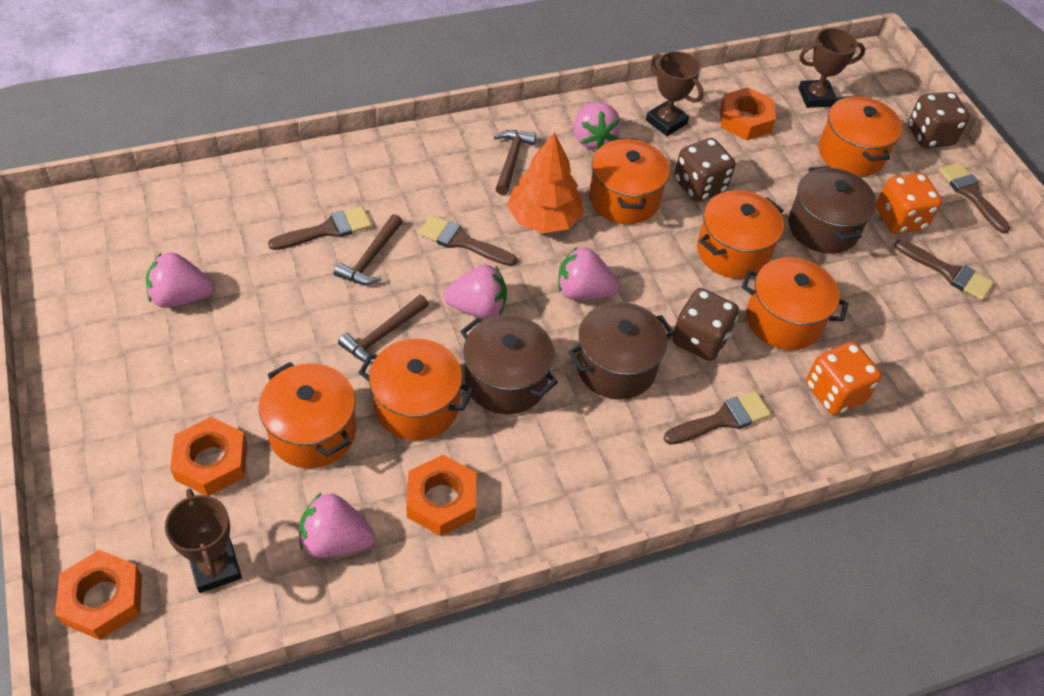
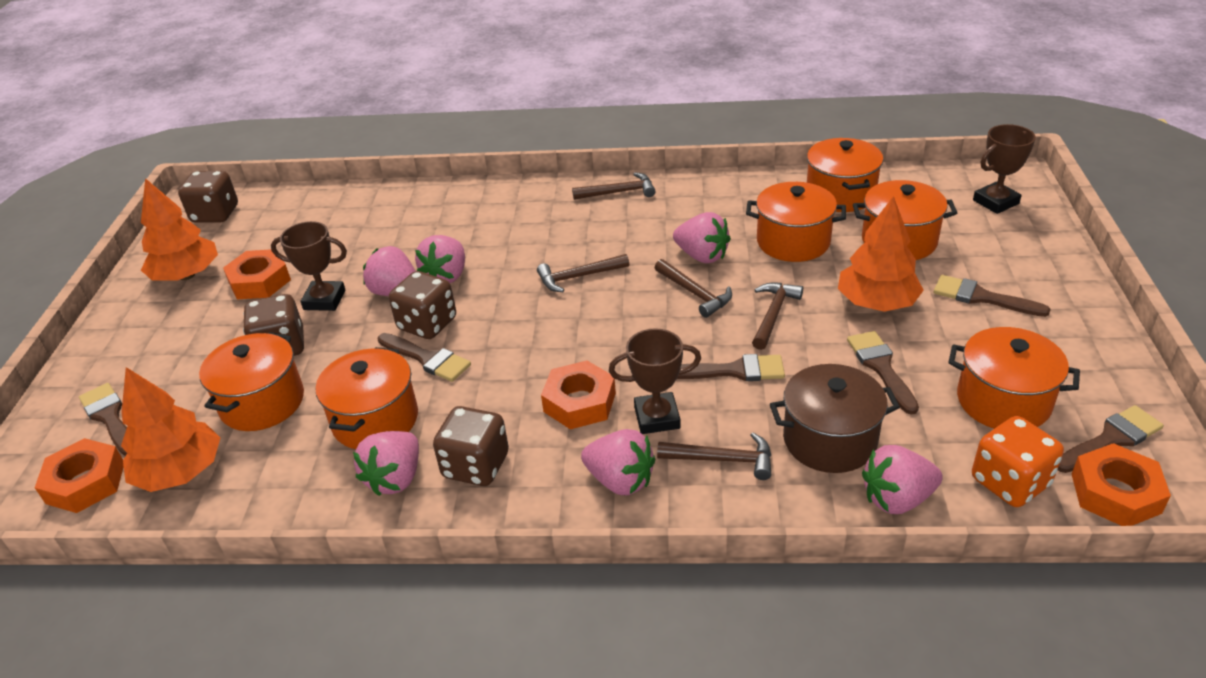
brown brush: 5 -> 6
brown dice: 3 -> 4
brown hammer: 3 -> 5
brown pot: 3 -> 1
orange dice: 2 -> 1
orange tree: 1 -> 3
pink strawberry: 5 -> 6

